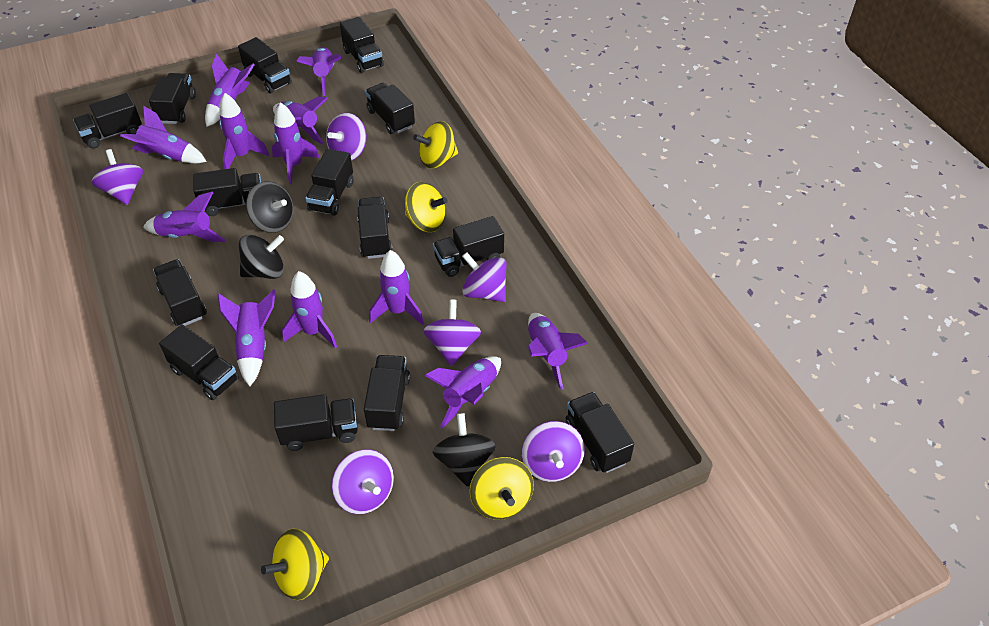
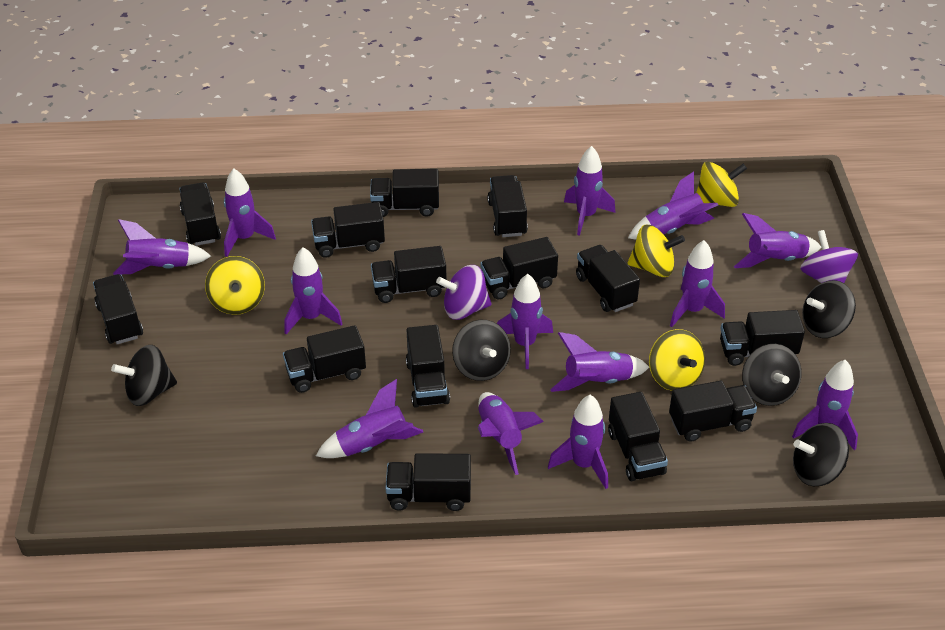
black spinning top: 3 -> 5
purple rocket: 12 -> 13
purple spinning top: 6 -> 2

